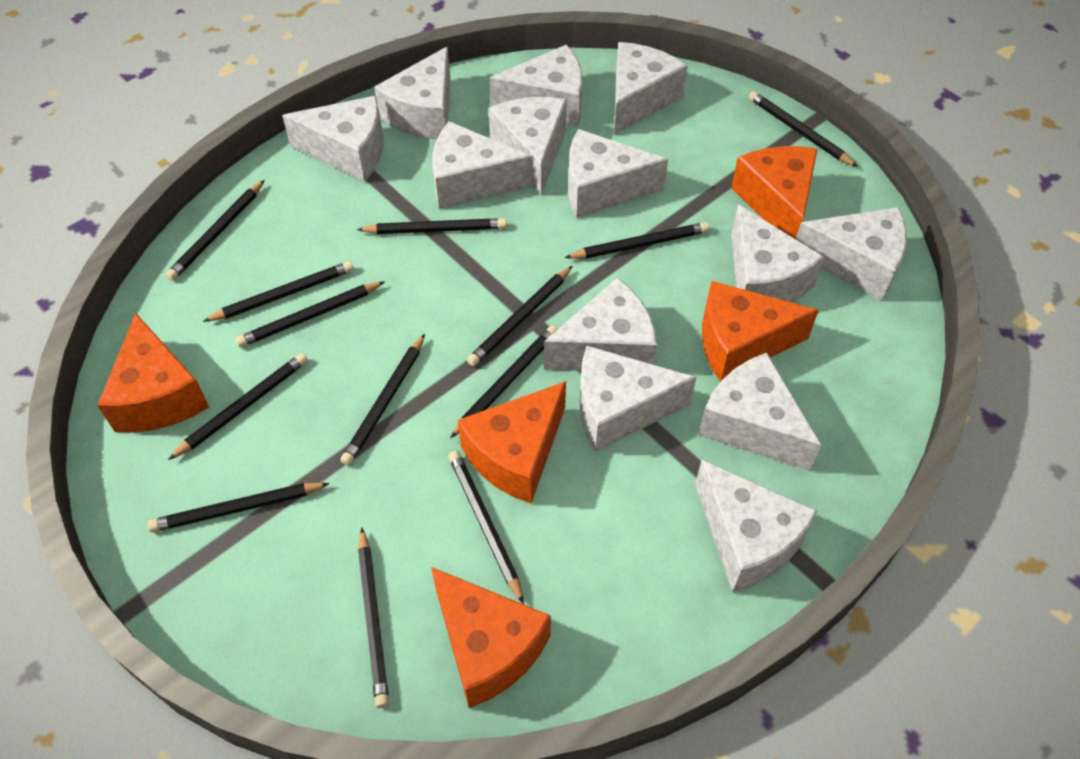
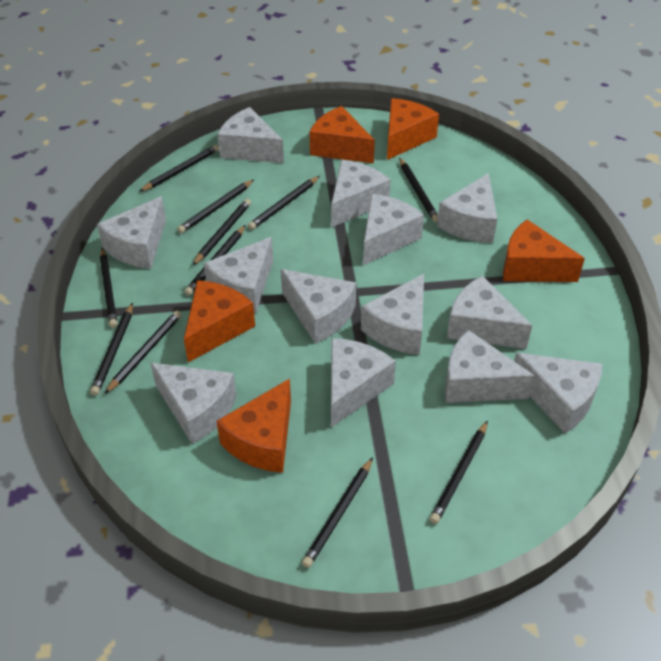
black pencil: 13 -> 11

